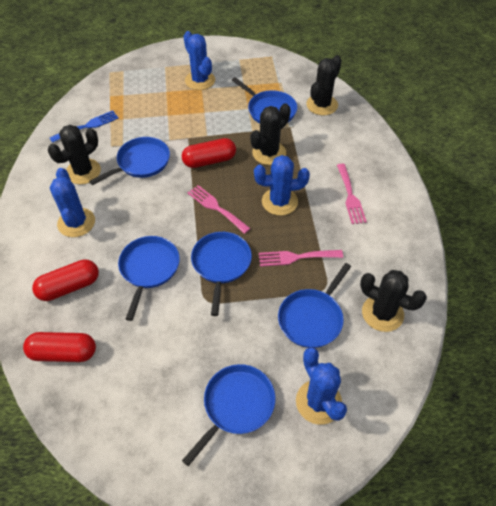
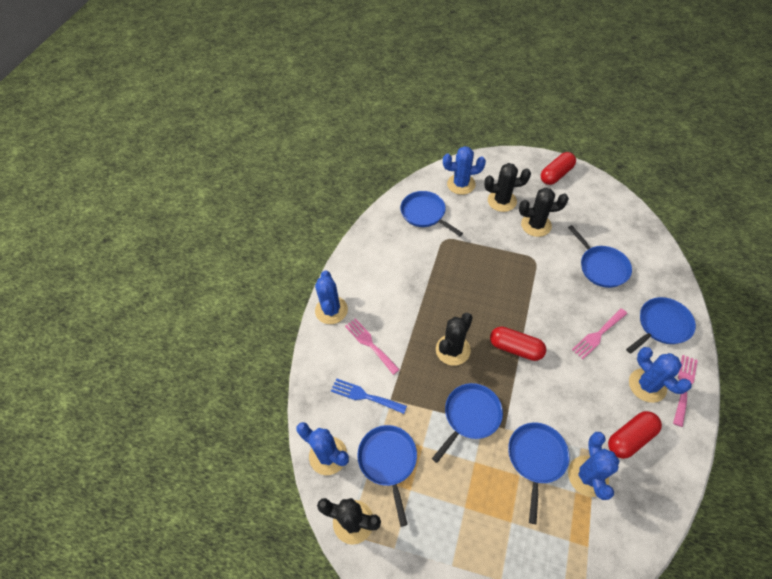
blue cactus: 4 -> 5

